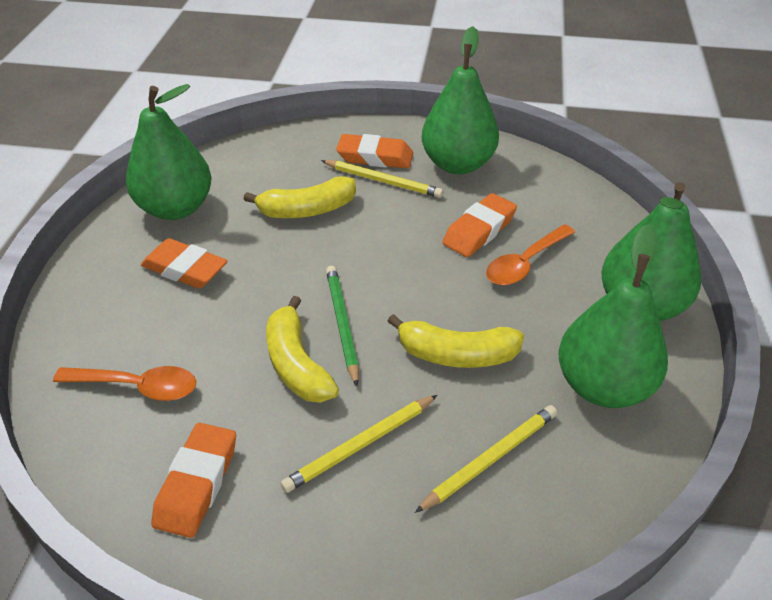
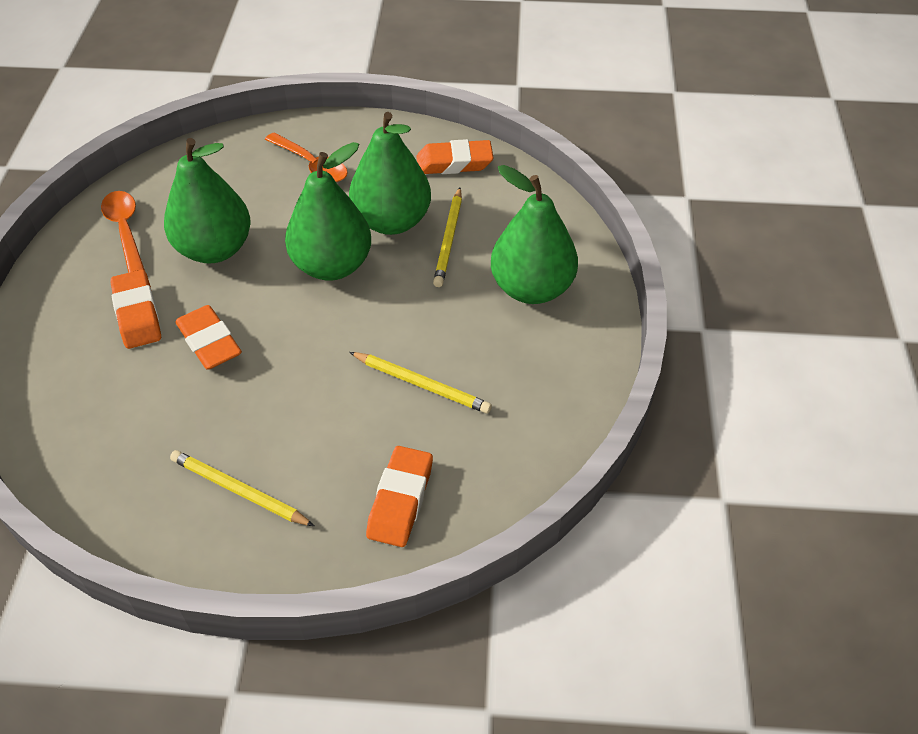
green pencil: 1 -> 0
yellow banana: 3 -> 0

